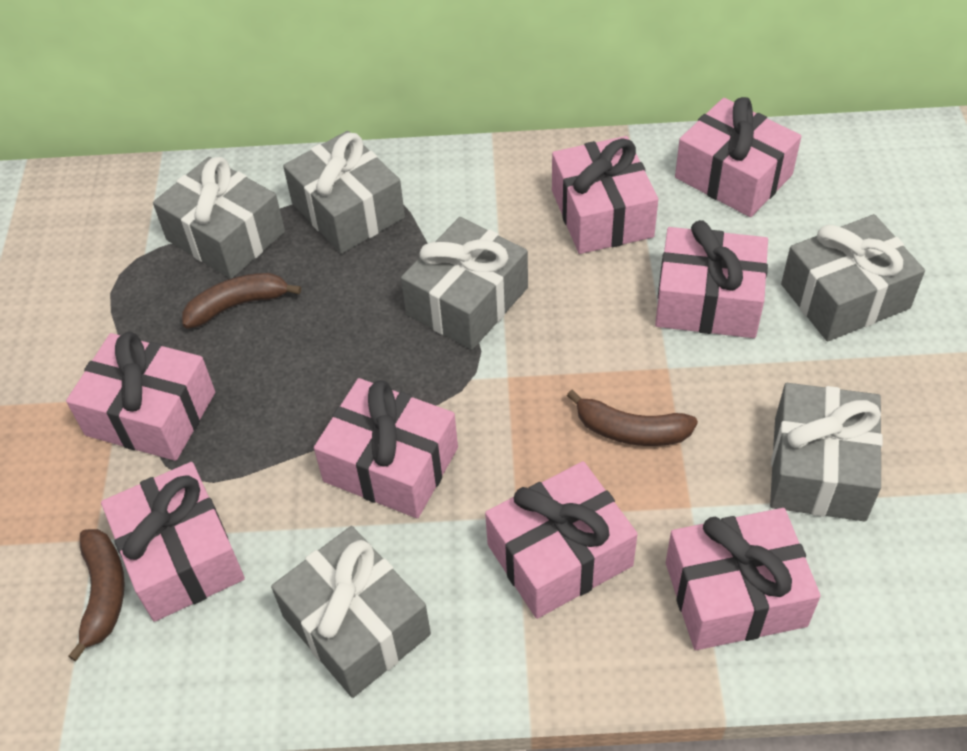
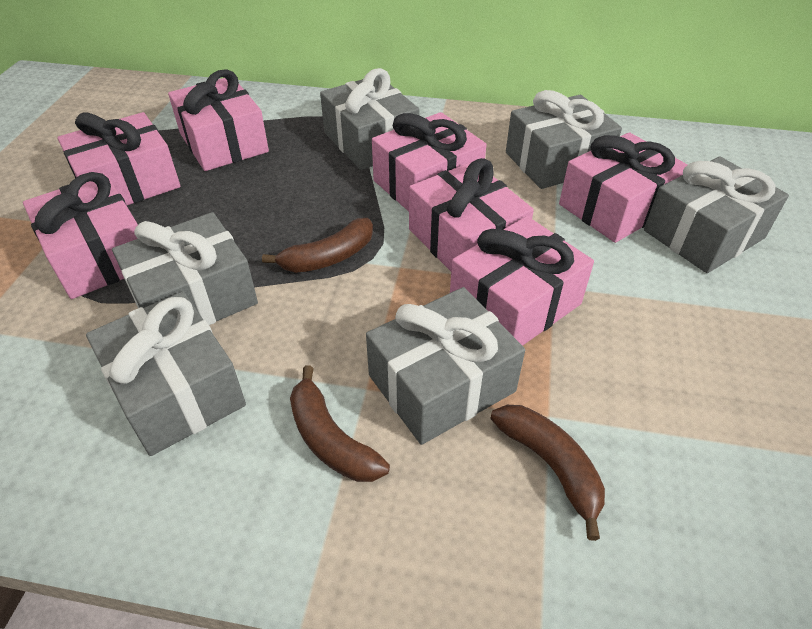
pink gift: 8 -> 7

